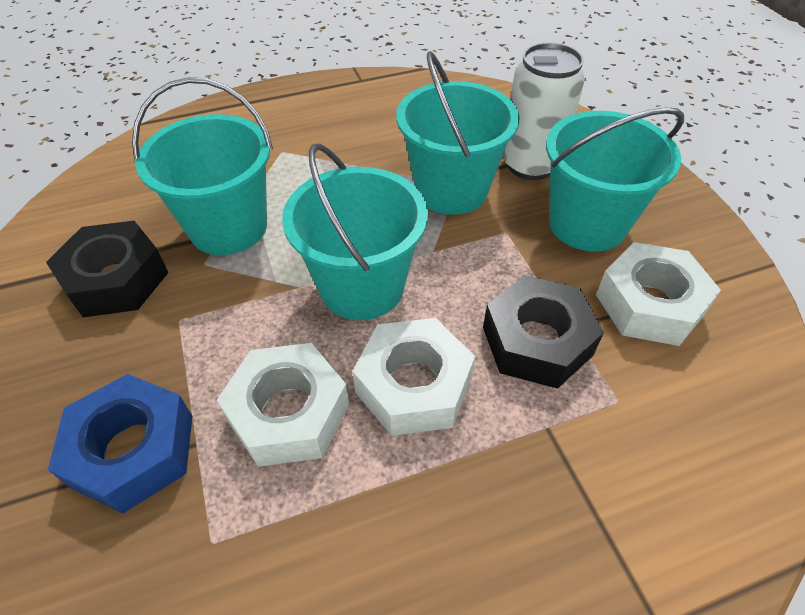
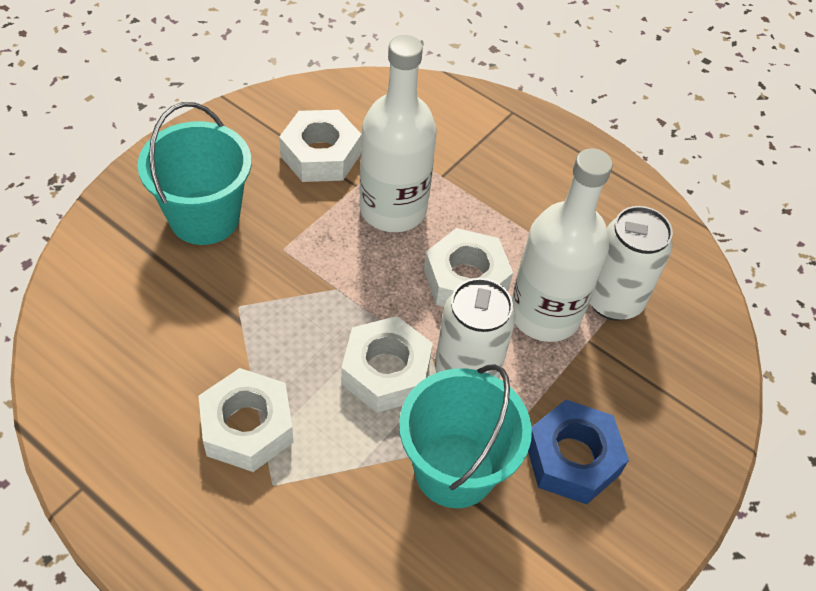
black nut: 2 -> 0
turquoise bucket: 4 -> 2
white bottle: 0 -> 2
white can: 1 -> 2
white nut: 3 -> 4

